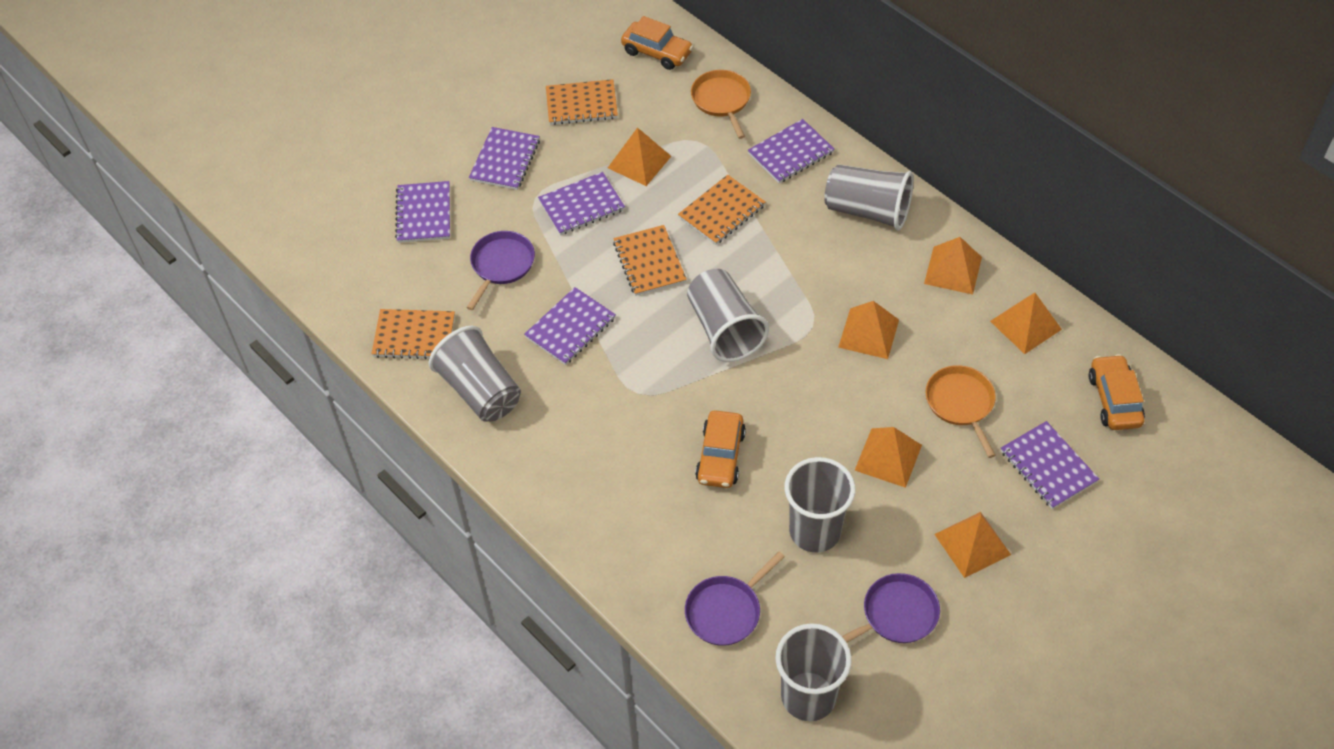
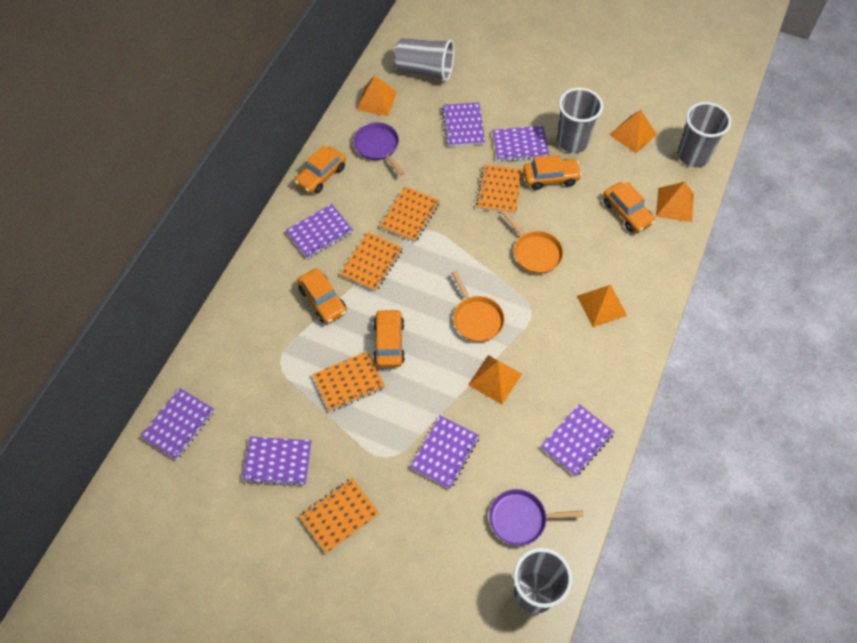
grey cup: 5 -> 4
orange car: 3 -> 5
orange notebook: 4 -> 5
orange pyramid: 6 -> 5
purple notebook: 6 -> 7
purple pan: 3 -> 2

